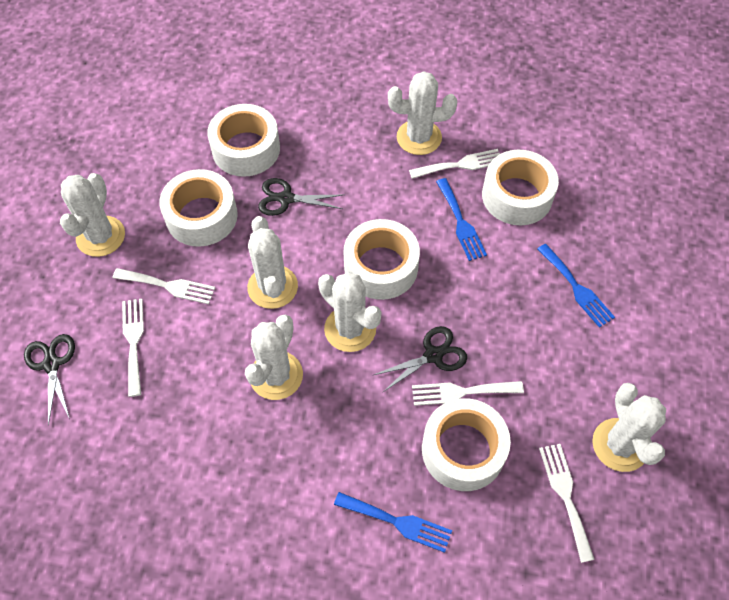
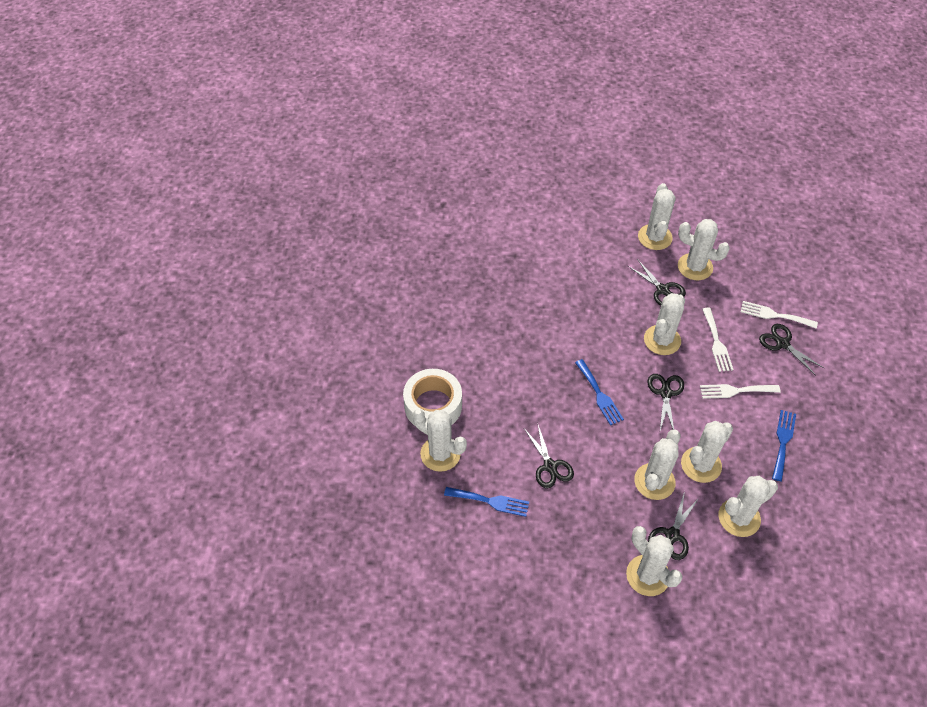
black scissors: 3 -> 5
white cactus: 6 -> 8
white fork: 5 -> 3
white tape: 5 -> 1

